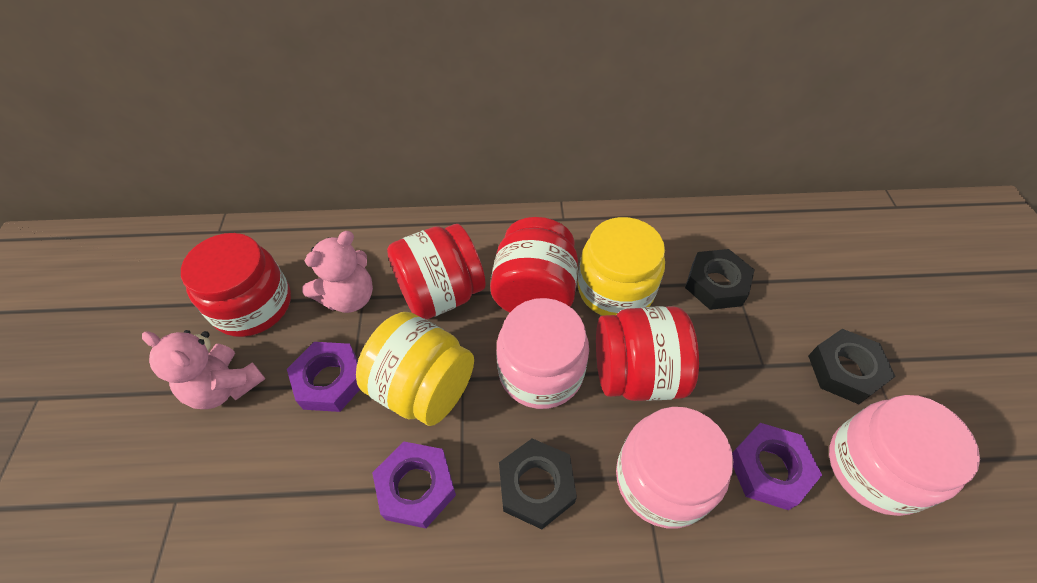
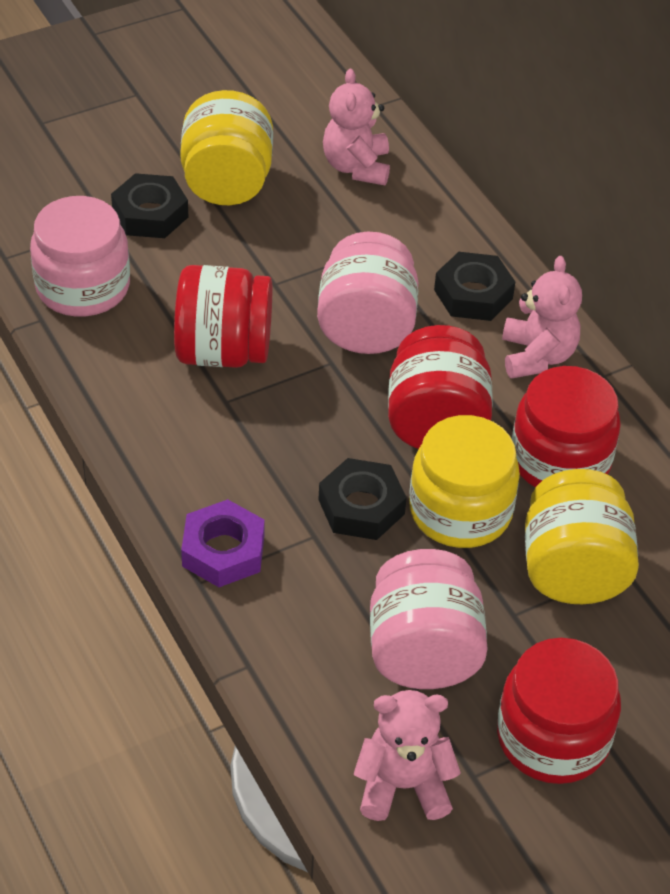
pink teddy bear: 2 -> 3
purple nut: 3 -> 1
yellow jar: 2 -> 3

